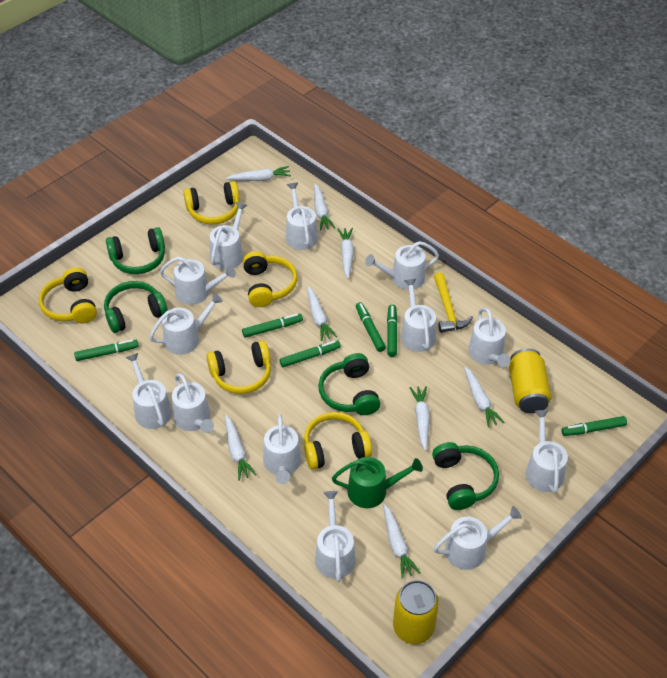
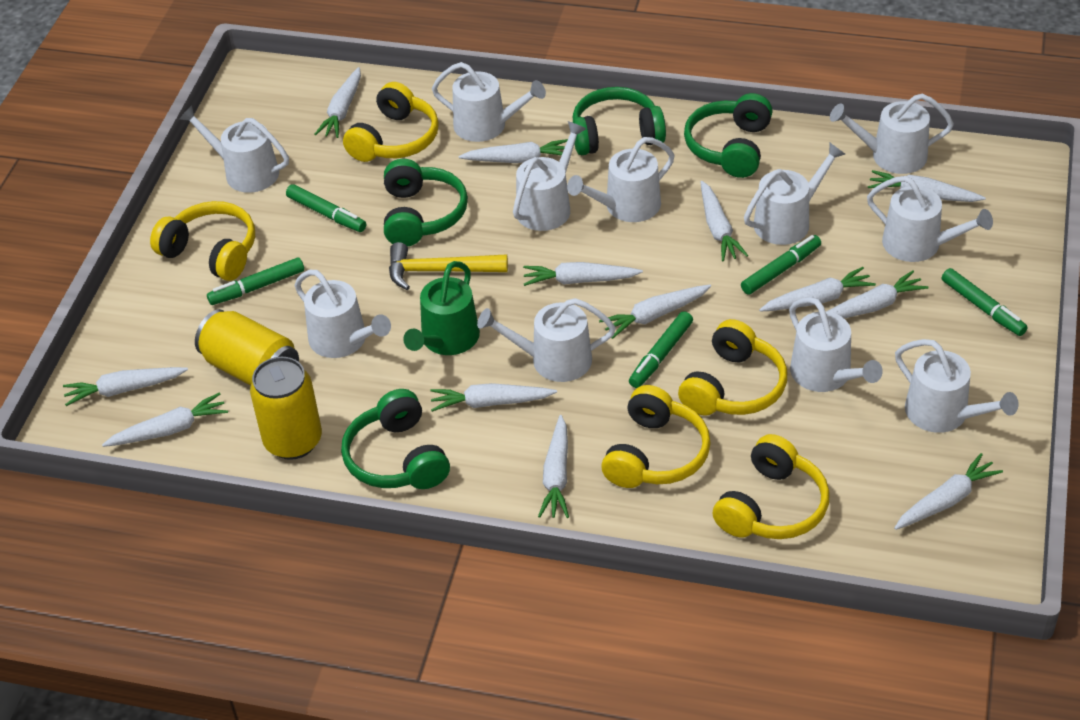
green marker: 6 -> 5
white carrot: 8 -> 13
white watering can: 13 -> 11

